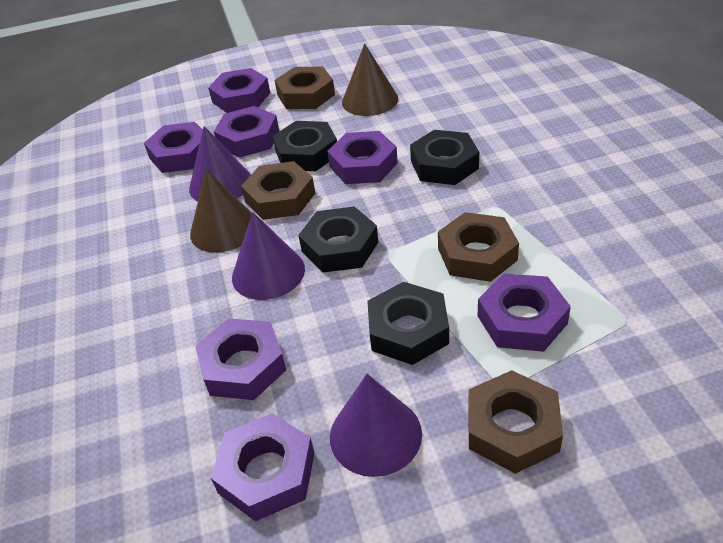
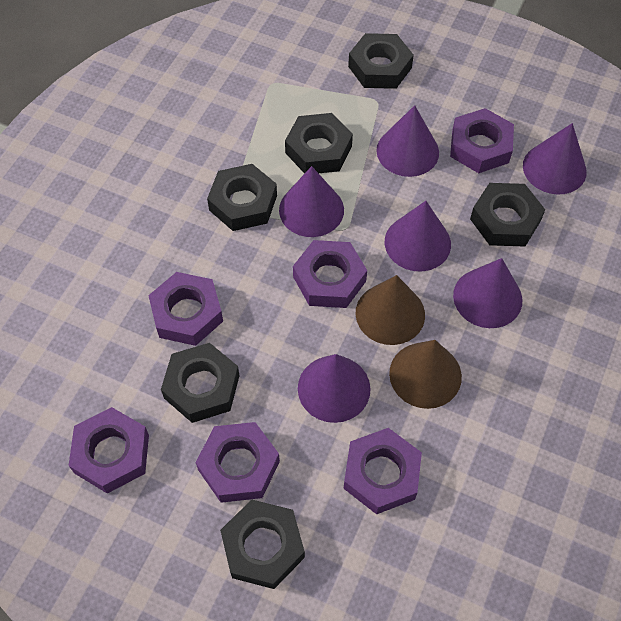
black nut: 4 -> 6
brown nut: 4 -> 0
purple cone: 3 -> 6
purple nut: 7 -> 6

